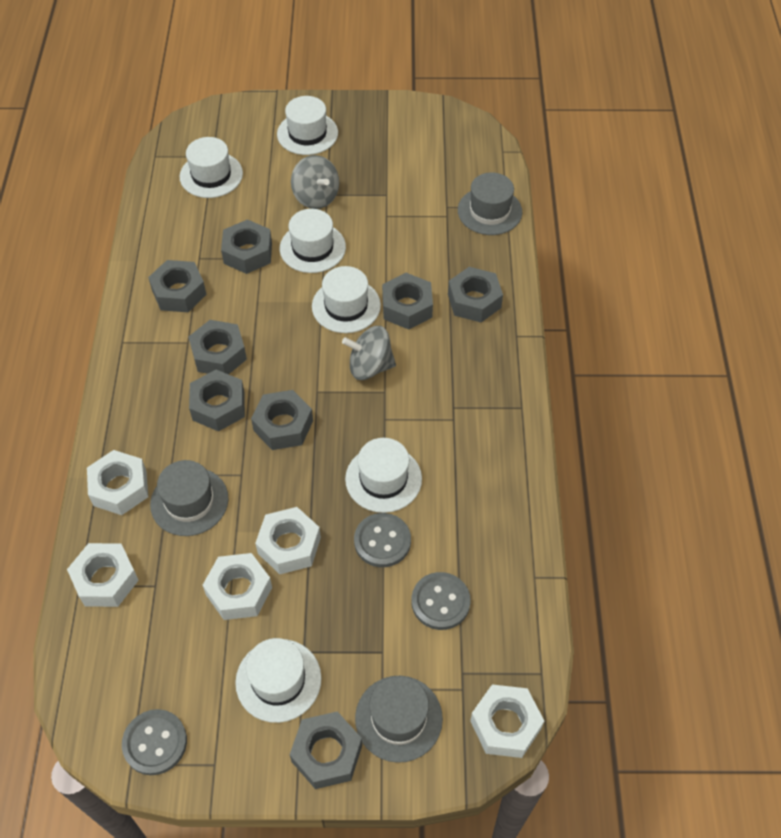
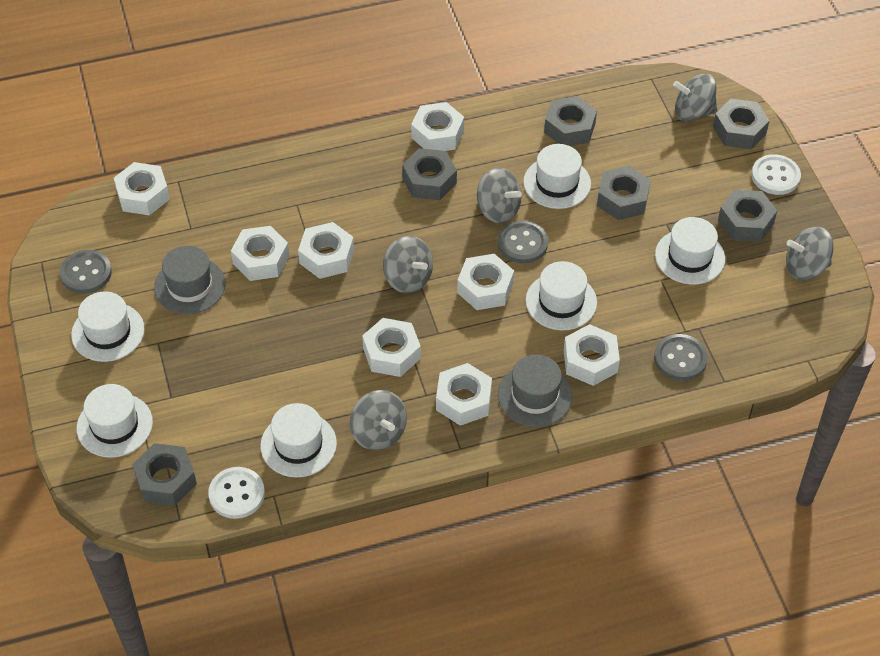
grey hat: 3 -> 2
grey nut: 8 -> 6
grey spinning top: 2 -> 5
white button: 0 -> 2
white nut: 5 -> 8

